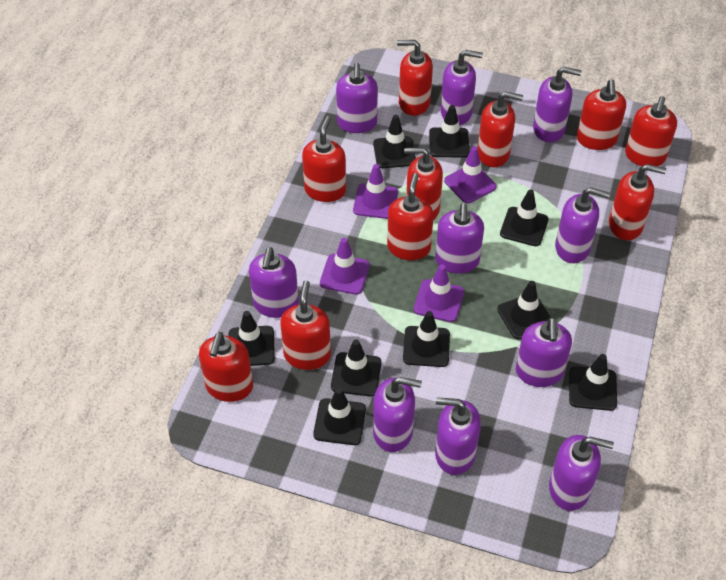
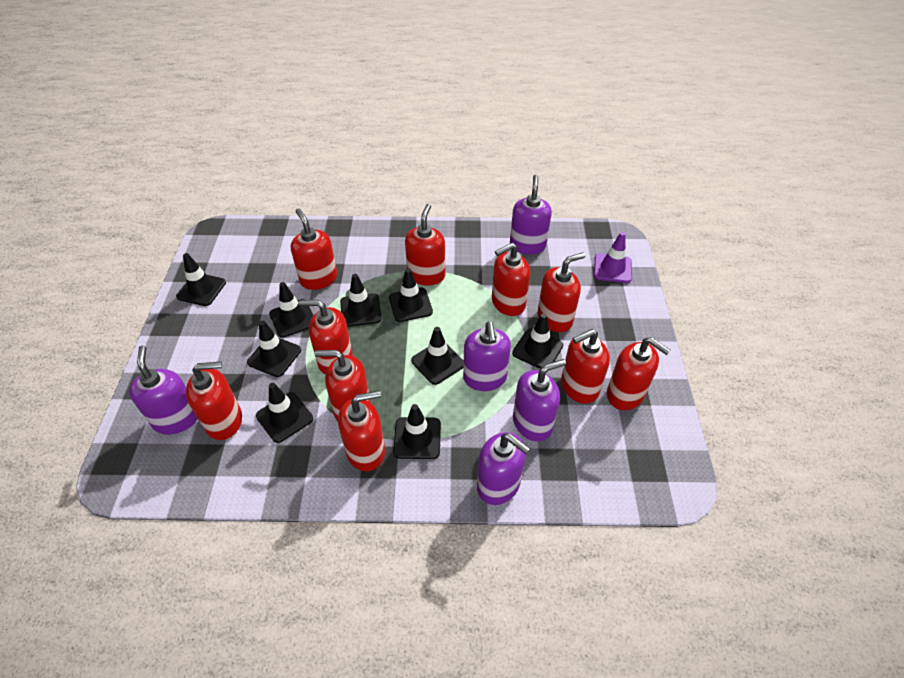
purple soap dispenser: 10 -> 5
purple traffic cone: 4 -> 1

